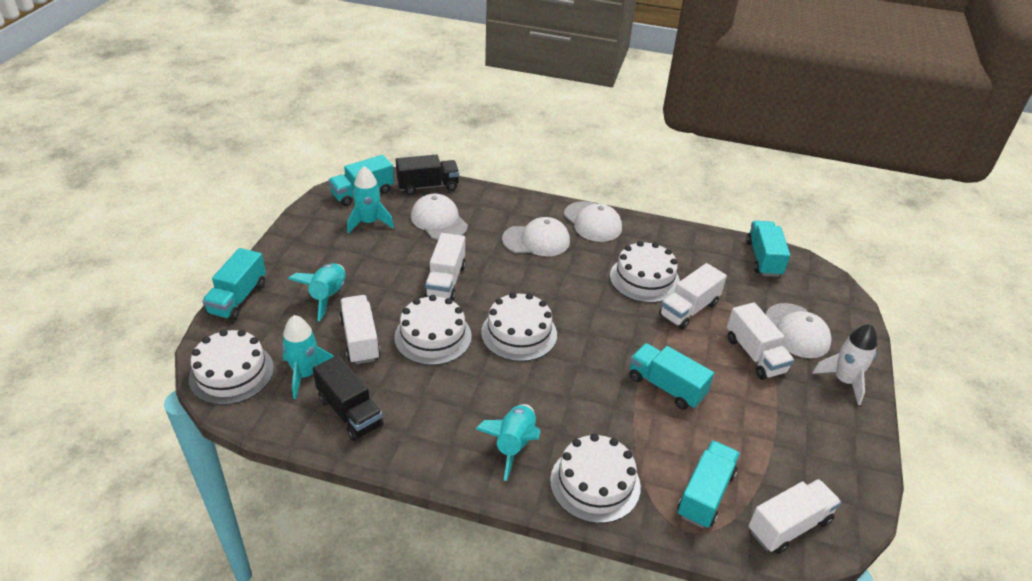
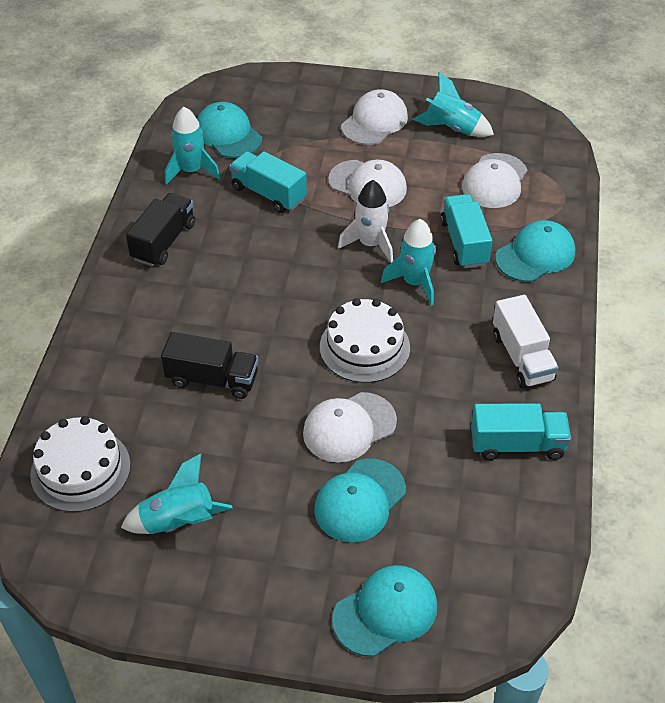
turquoise cap: 0 -> 4
turquoise truck: 5 -> 3
white cake: 5 -> 2
white truck: 5 -> 1

